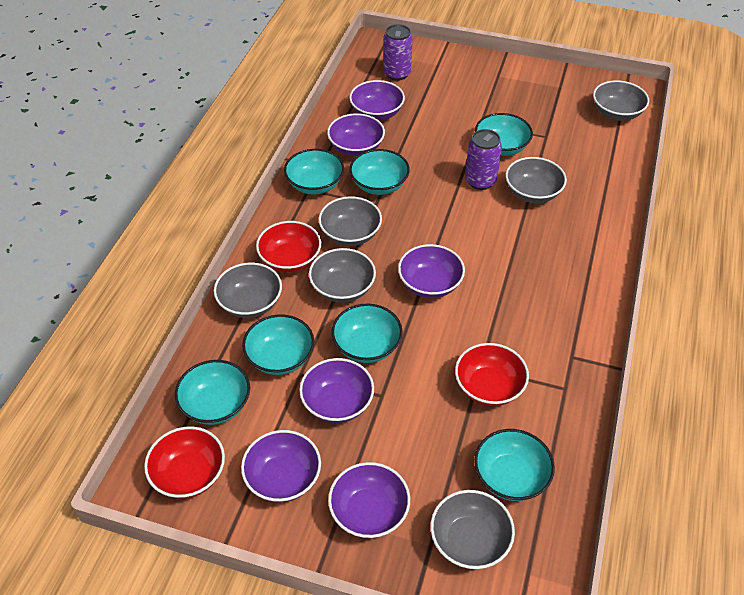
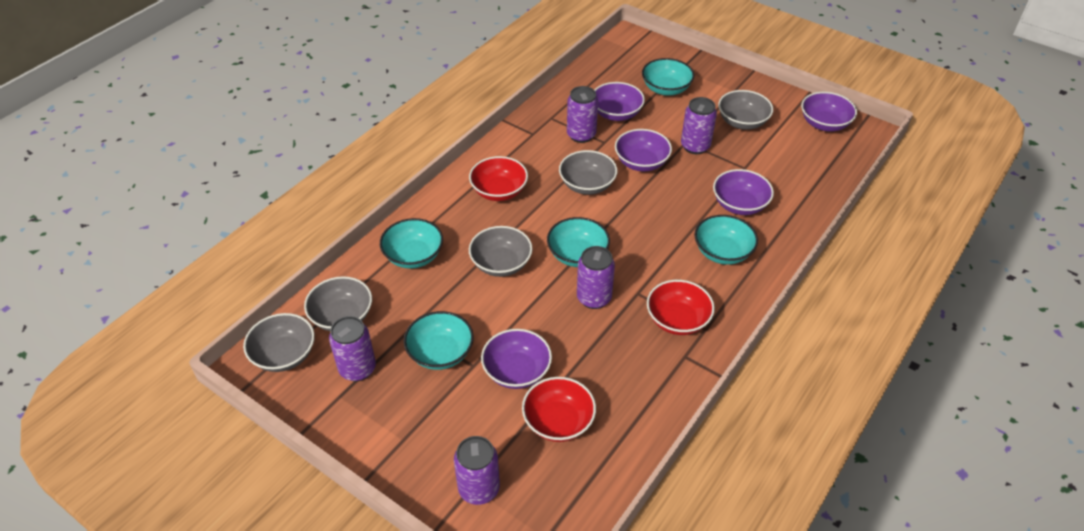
grey bowl: 6 -> 5
purple bowl: 6 -> 5
purple can: 2 -> 5
turquoise bowl: 7 -> 5

